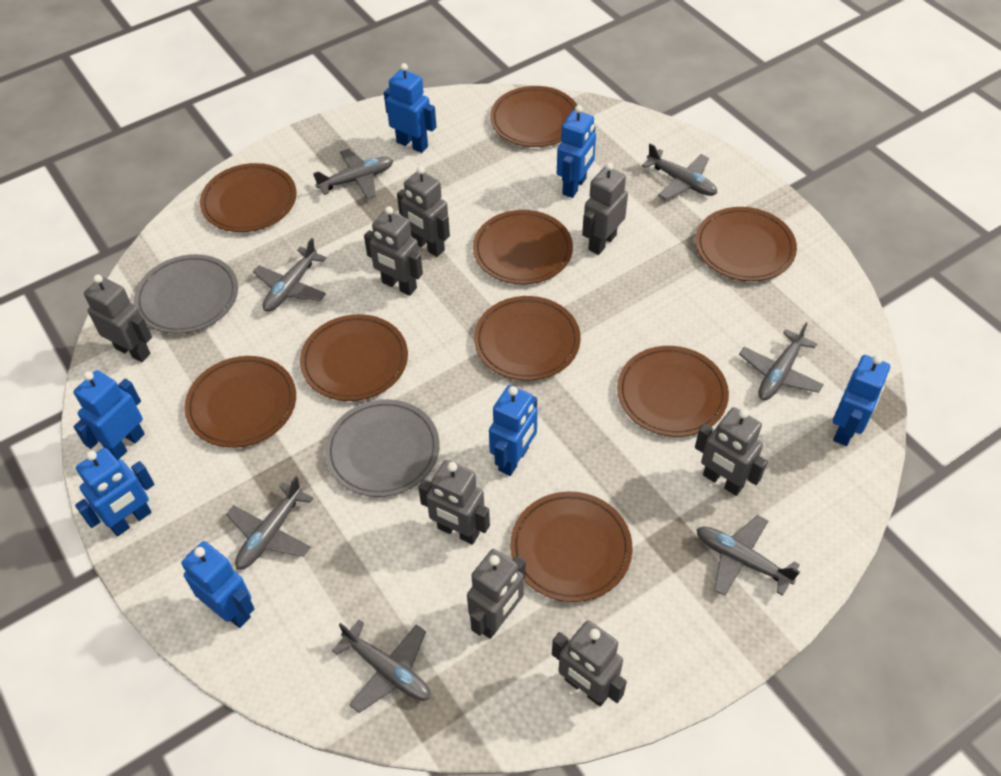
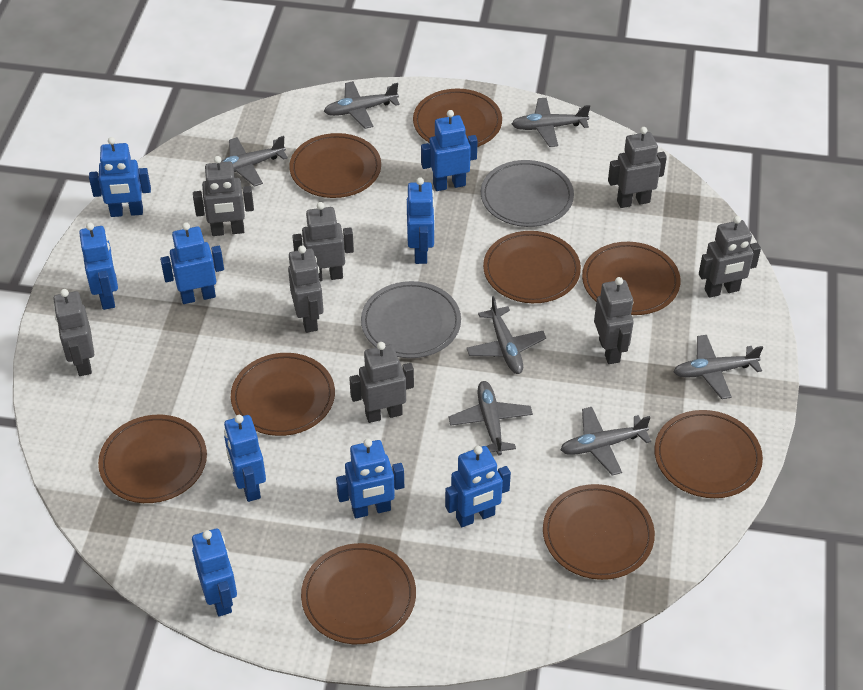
blue robot: 7 -> 9

